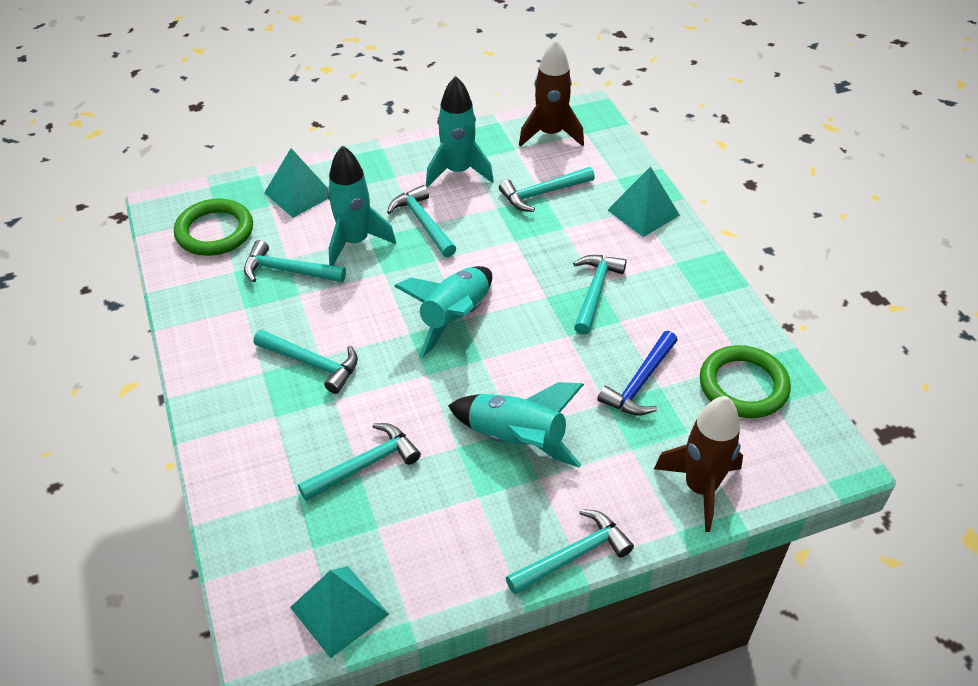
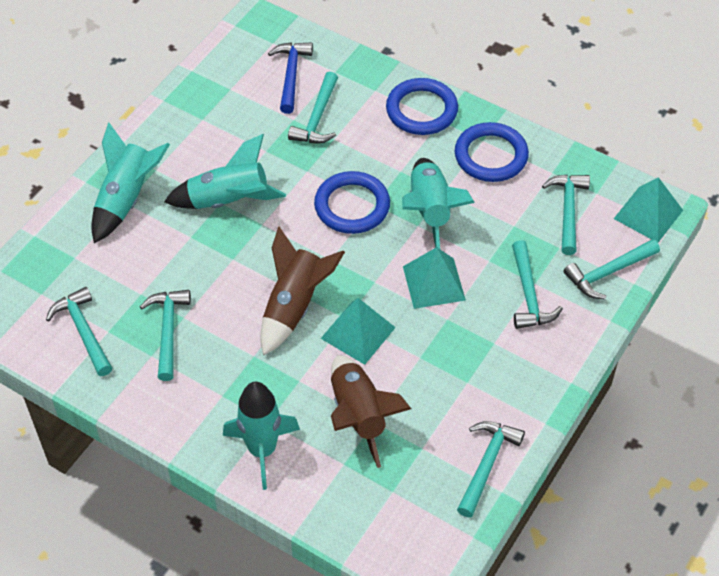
blue ring: 0 -> 3
green ring: 2 -> 0

